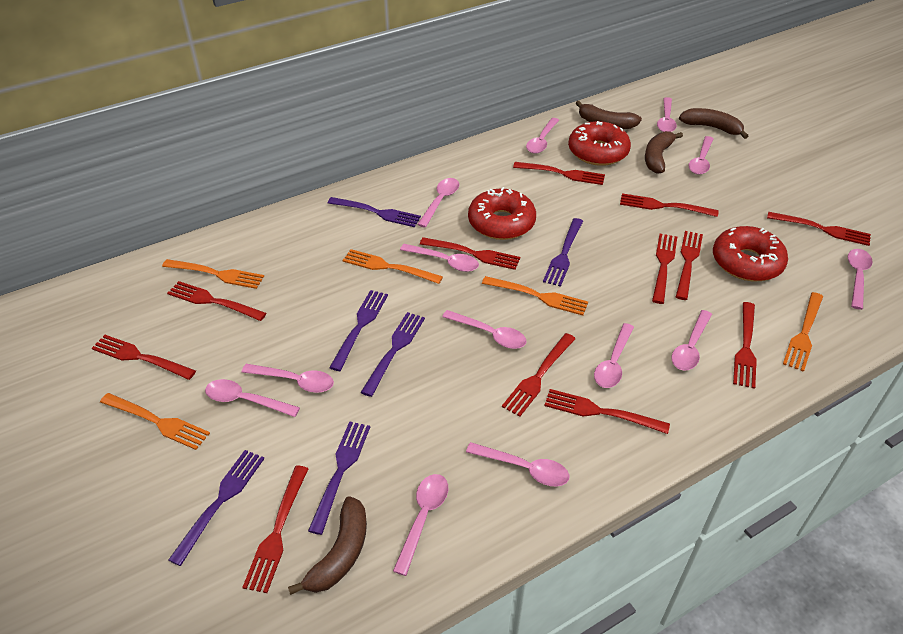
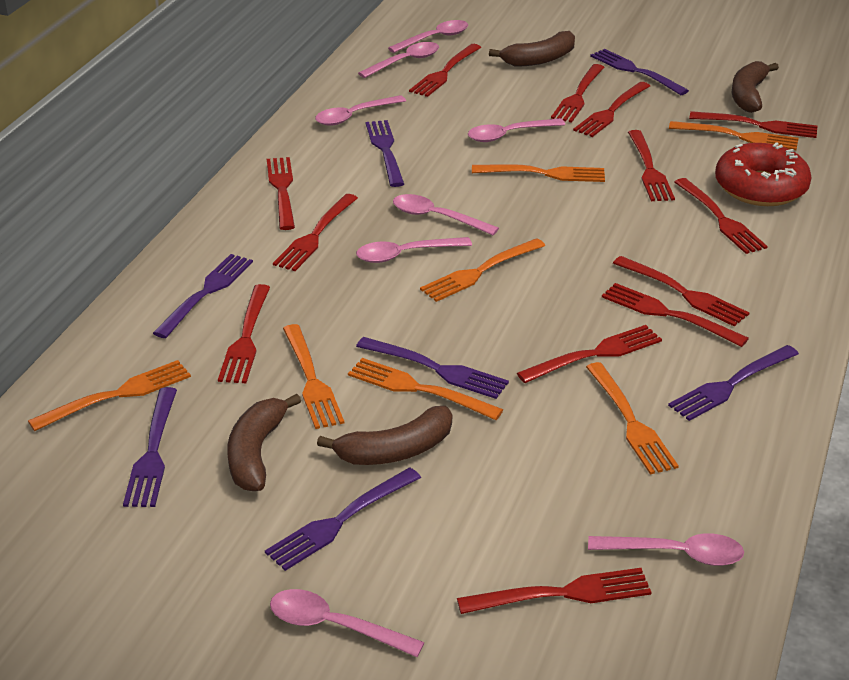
orange fork: 5 -> 7
pink spoon: 13 -> 8
purple fork: 6 -> 7
red donut: 3 -> 1
red fork: 12 -> 13

